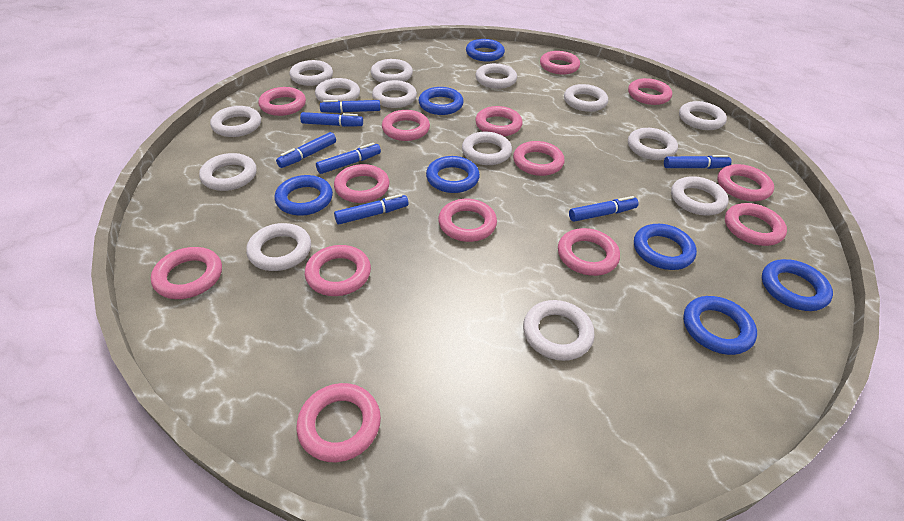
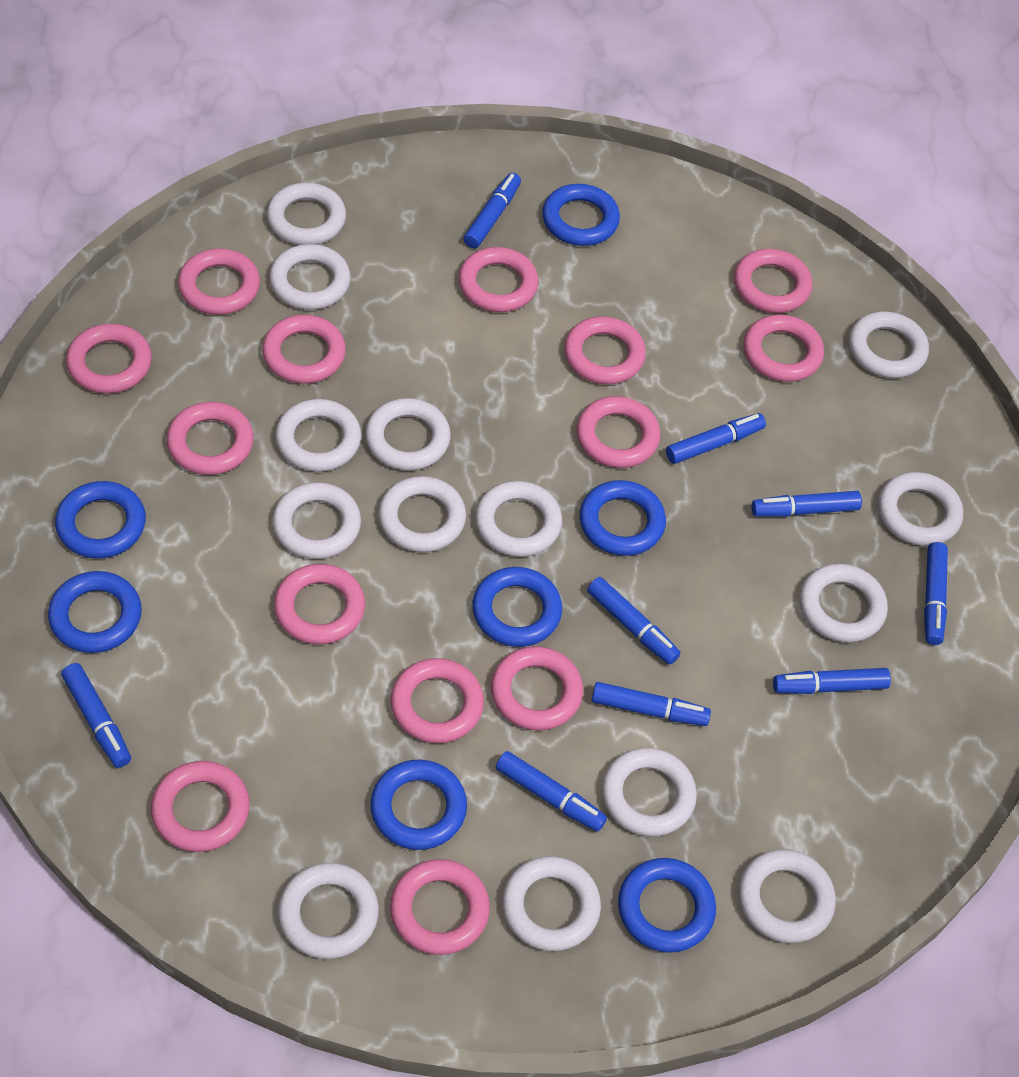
blue marker: 7 -> 9

